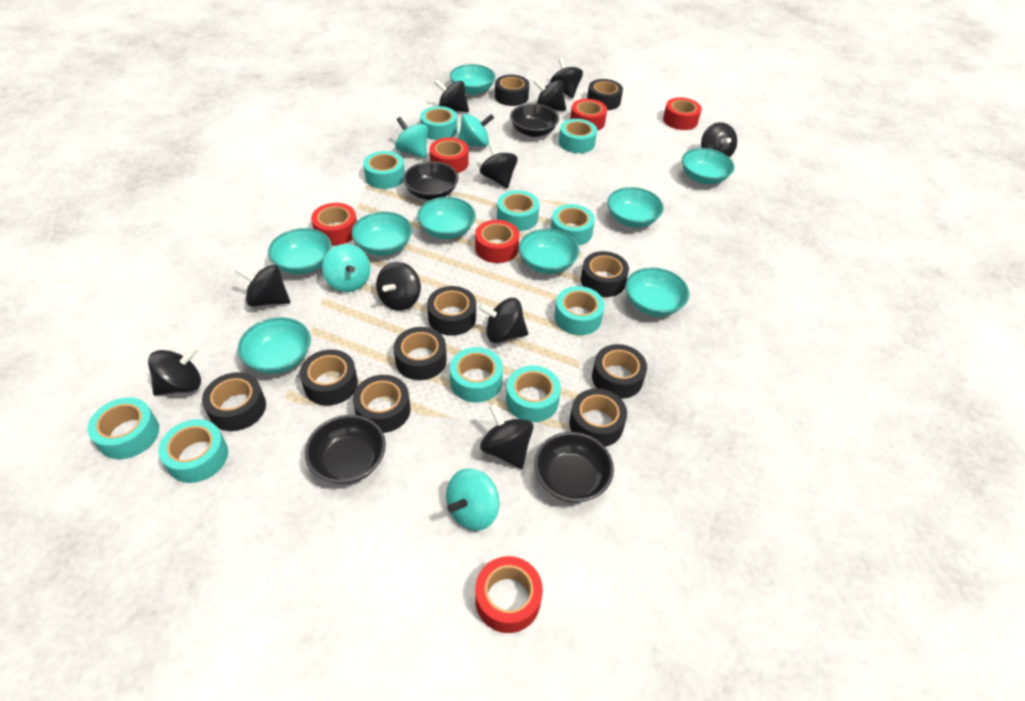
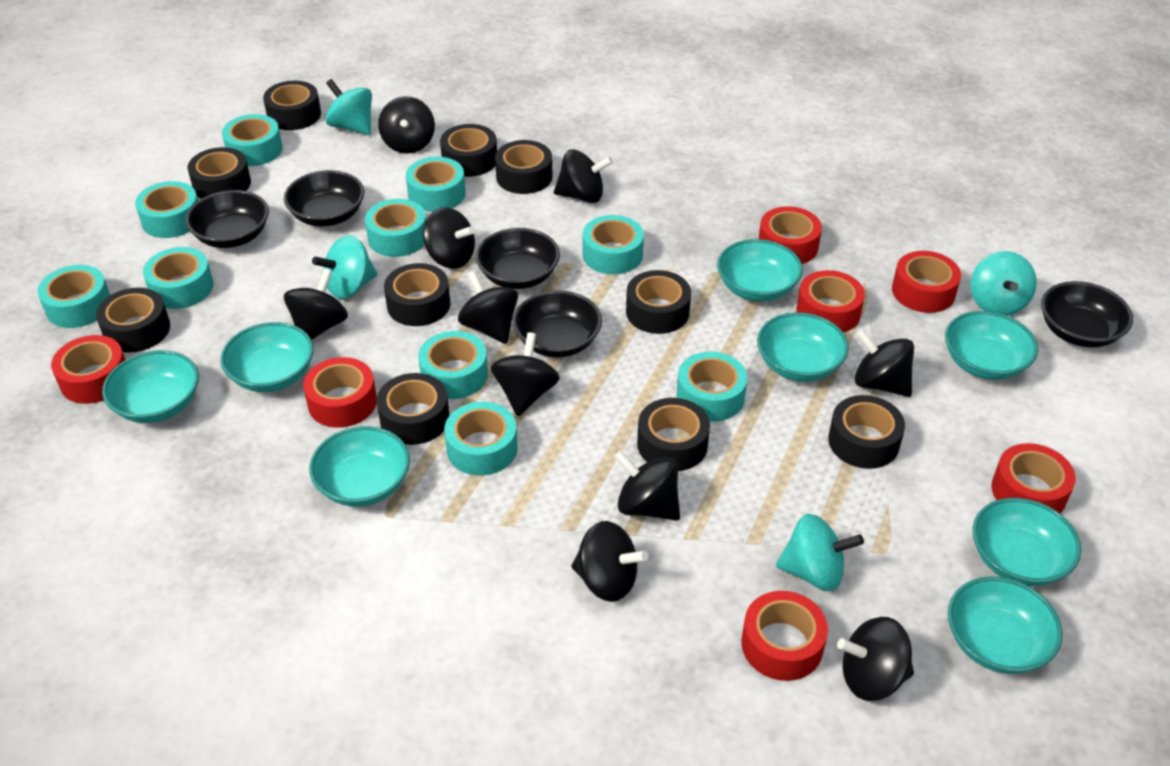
black bowl: 4 -> 5
red tape: 6 -> 7
turquoise bowl: 9 -> 8

